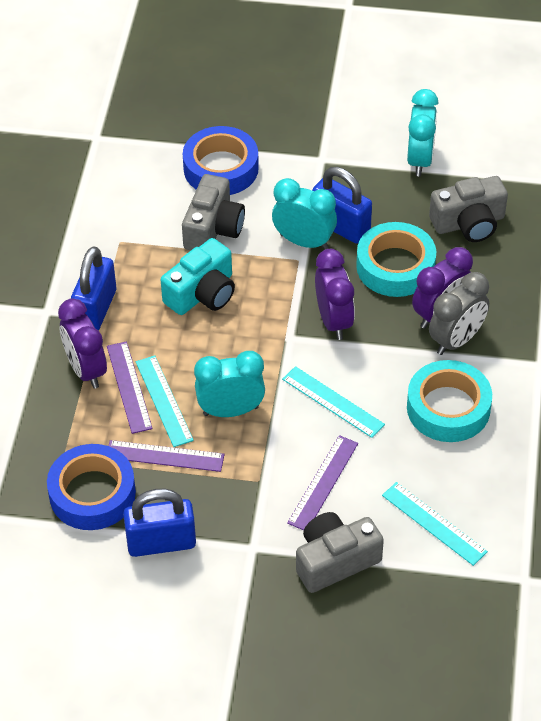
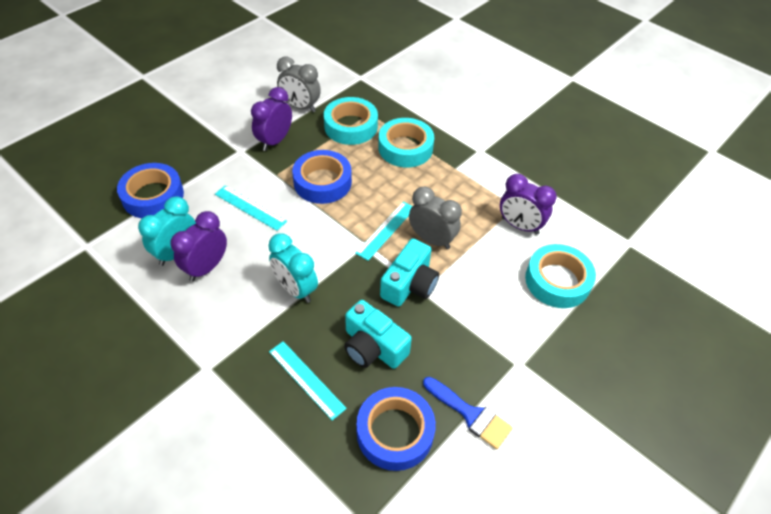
blue brush: 0 -> 1
blue padlock: 3 -> 0
blue tape: 2 -> 3
grey camera: 3 -> 0
grey clock: 1 -> 2
purple ruler: 3 -> 0
turquoise camera: 1 -> 2
turquoise clock: 3 -> 2
turquoise tape: 2 -> 3

